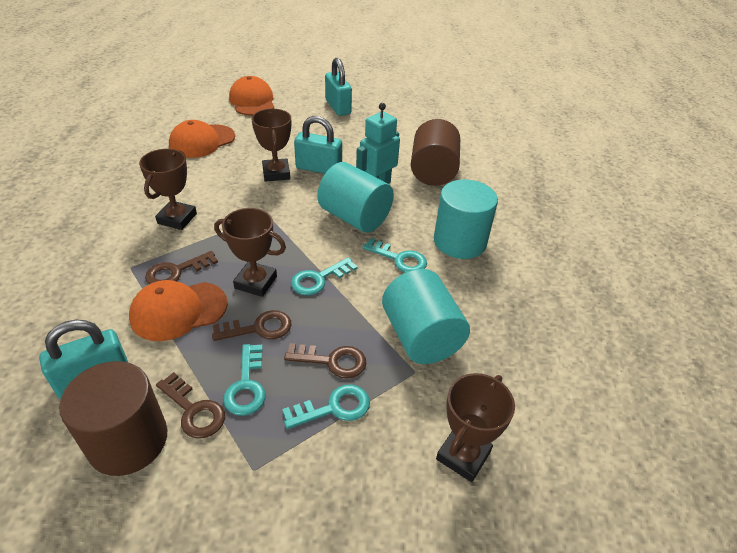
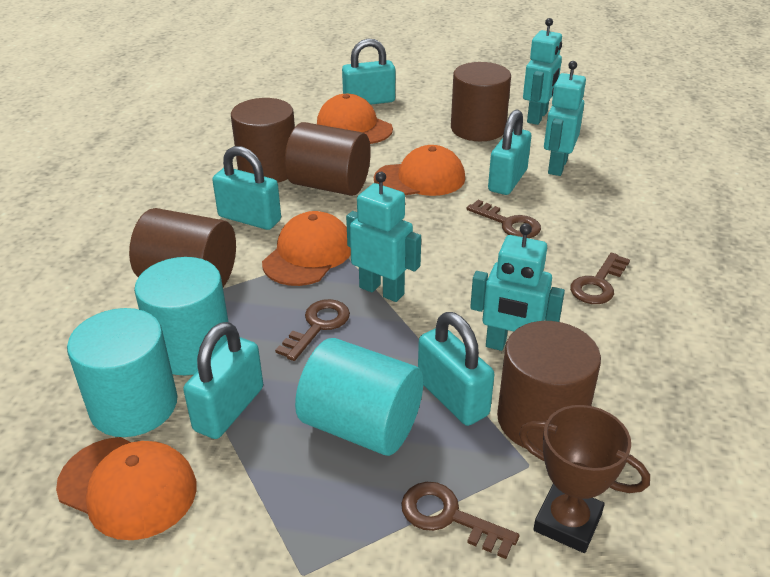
brown cylinder: 2 -> 5
brown trophy: 4 -> 1
orange cap: 3 -> 4
turquoise key: 4 -> 0
turquoise padlock: 3 -> 5
turquoise robot: 1 -> 4

